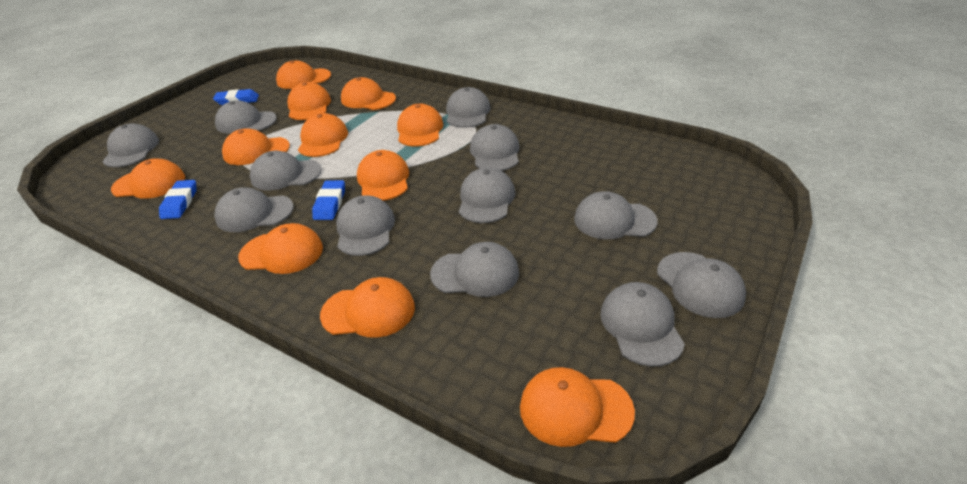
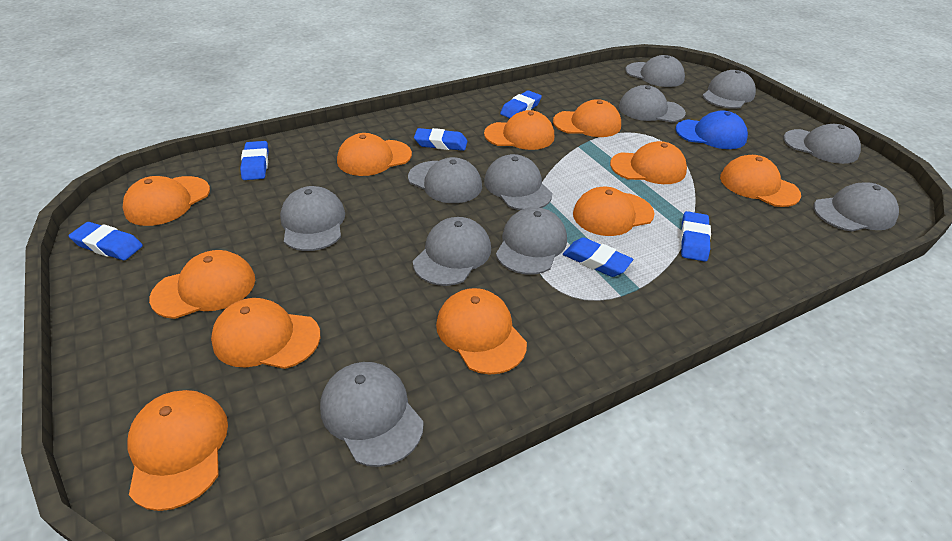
blue cap: 0 -> 1
blue eraser: 3 -> 6
grey cap: 12 -> 11

